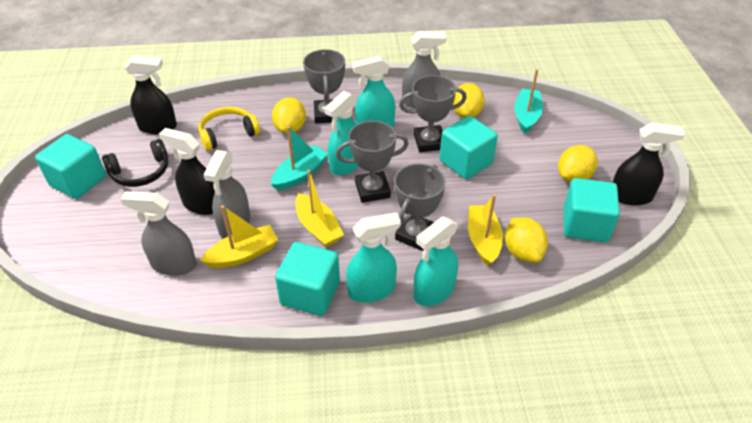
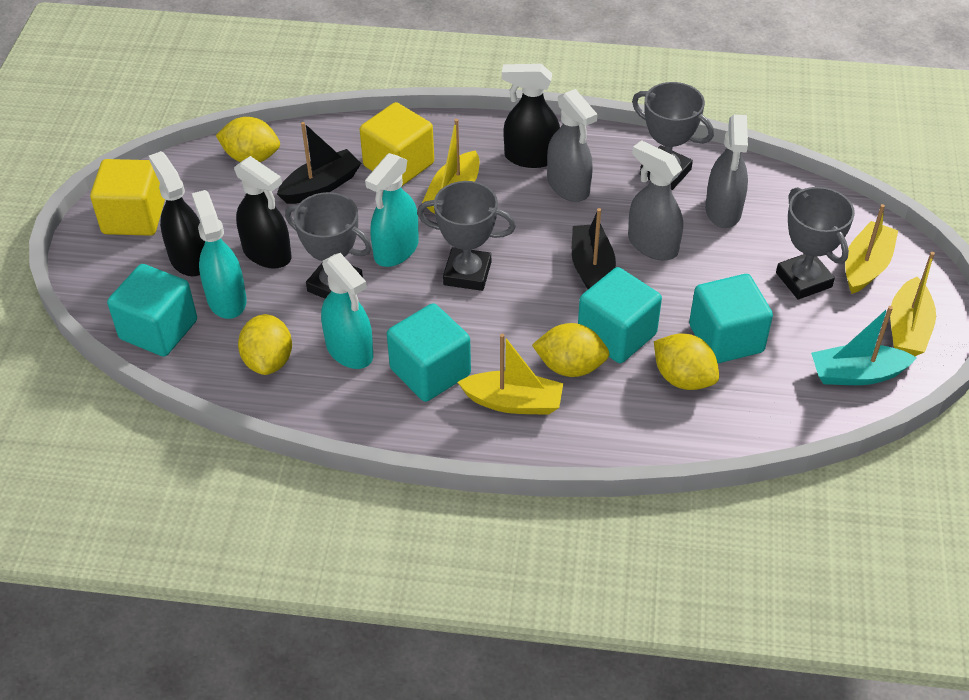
black boat: 0 -> 2
black headphones: 1 -> 0
turquoise boat: 2 -> 1
turquoise spray bottle: 4 -> 3
yellow boat: 3 -> 4
yellow cube: 0 -> 2
yellow headphones: 1 -> 0

